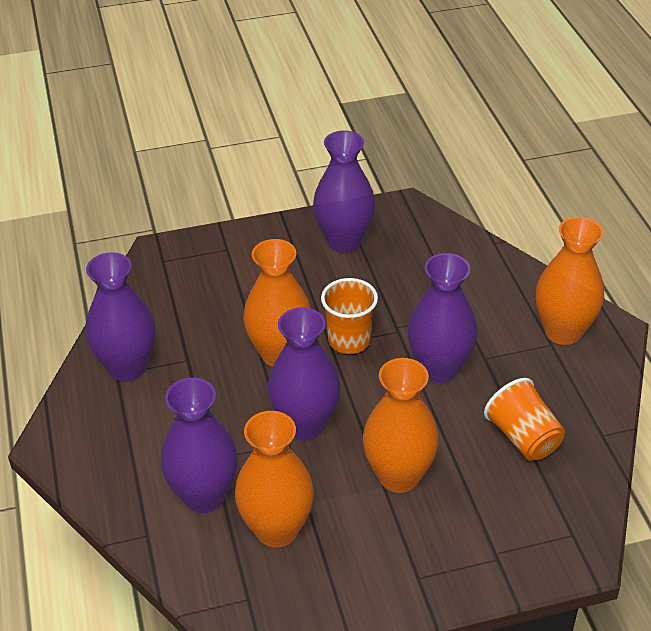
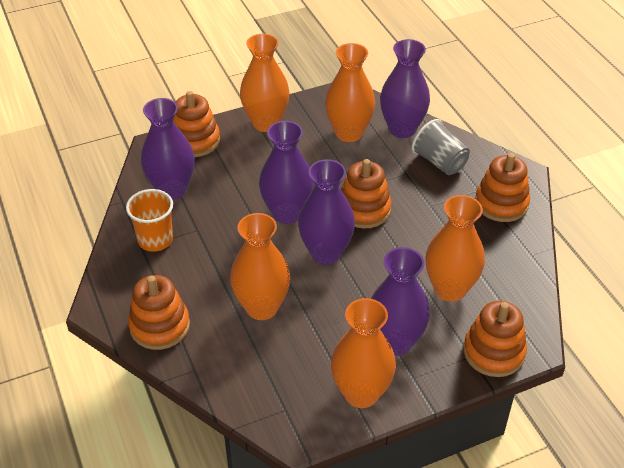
grey cup: 0 -> 1
orange cup: 2 -> 1
orange stacking toy: 0 -> 5
orange vase: 4 -> 5

